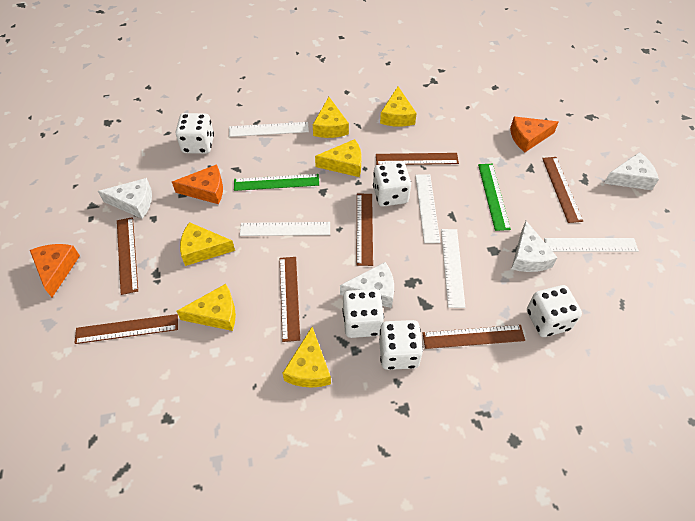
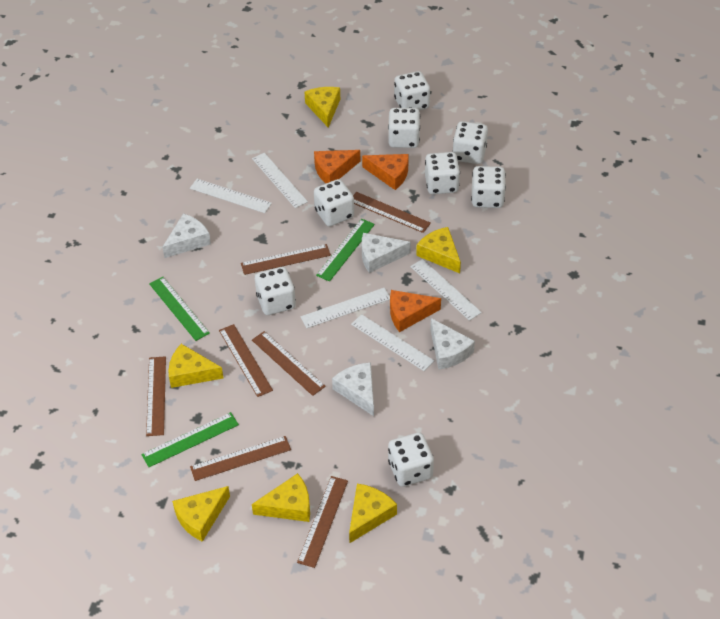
green ruler: 2 -> 3
white dice: 5 -> 8

